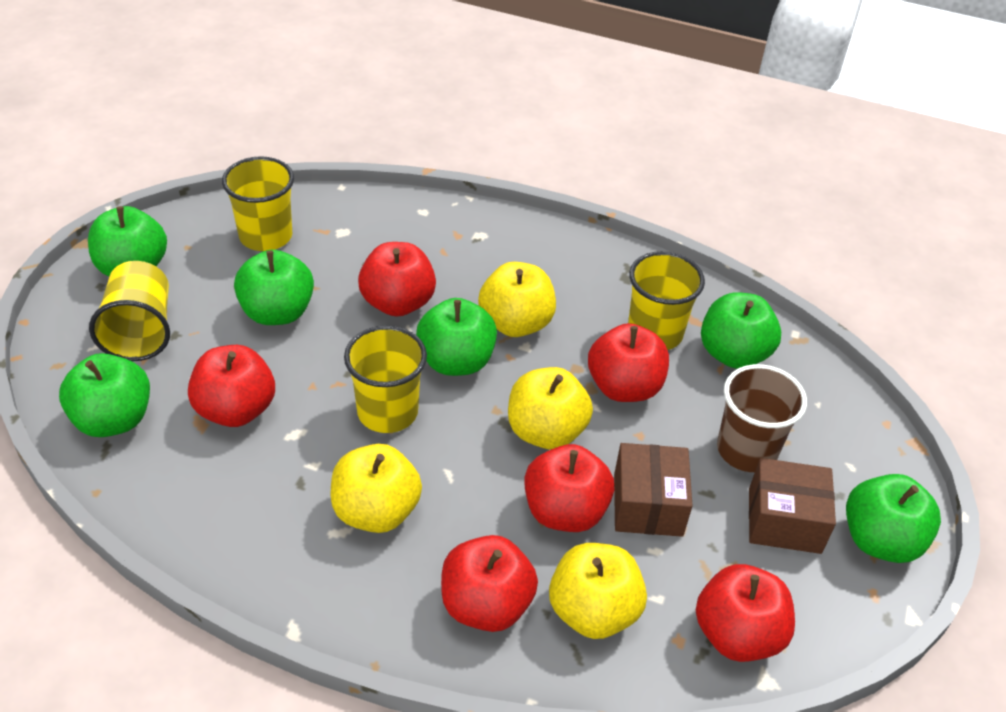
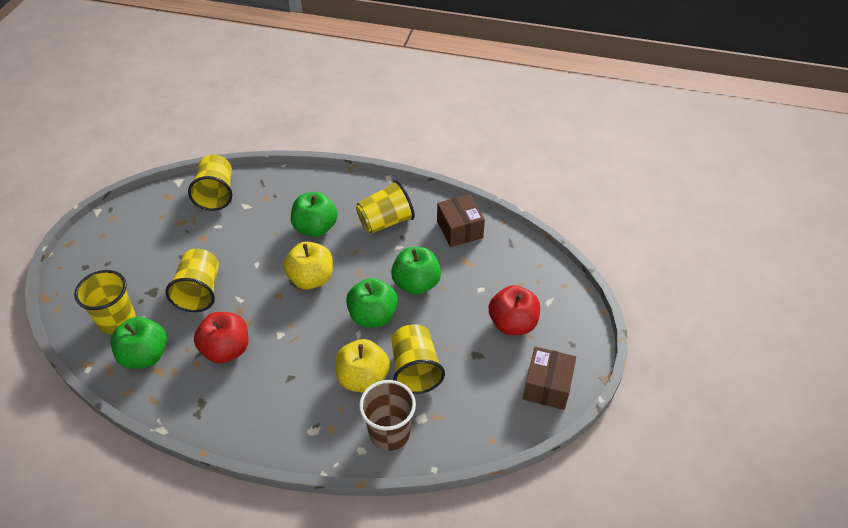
green apple: 6 -> 4
red apple: 6 -> 2
yellow apple: 4 -> 2
yellow cup: 4 -> 5

